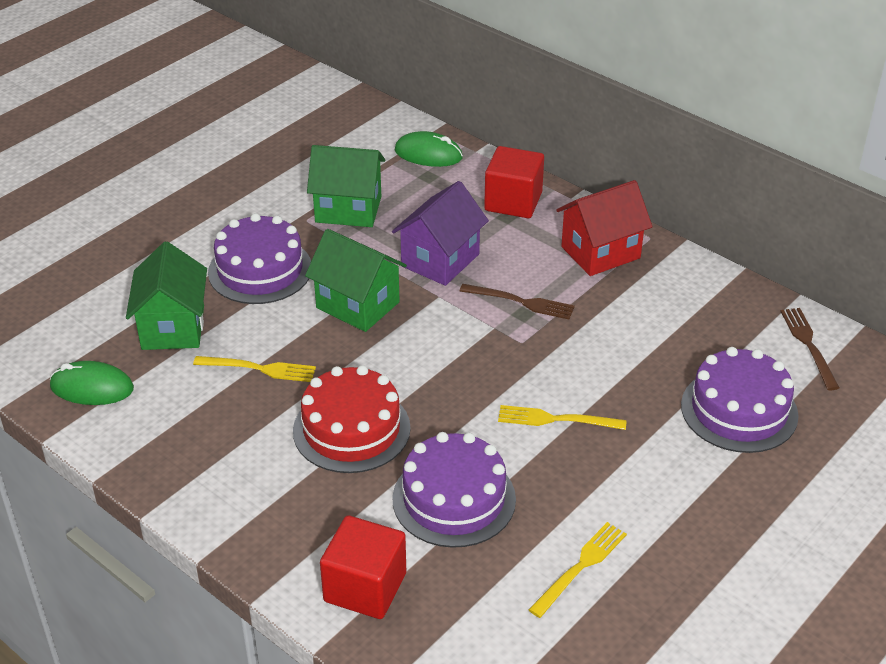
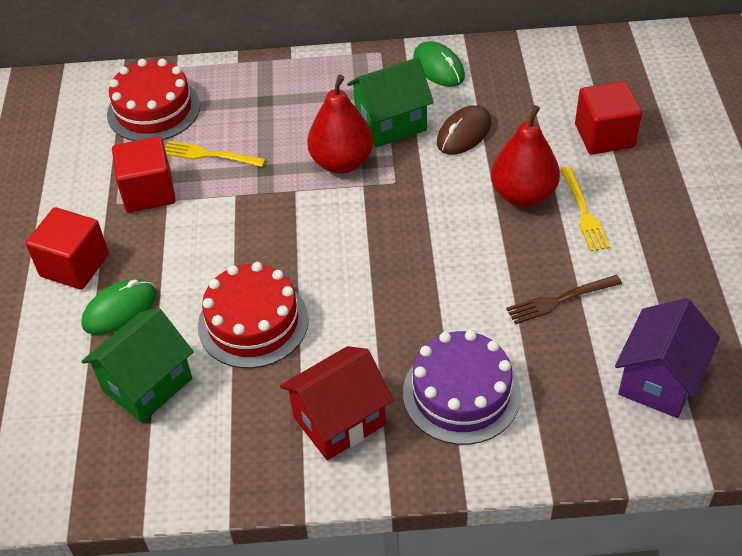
brown fork: 2 -> 1
brown mouse: 0 -> 1
green house: 3 -> 2
purple cake: 3 -> 1
red cake: 1 -> 2
red cube: 2 -> 3
red pear: 0 -> 2
yellow fork: 3 -> 2

